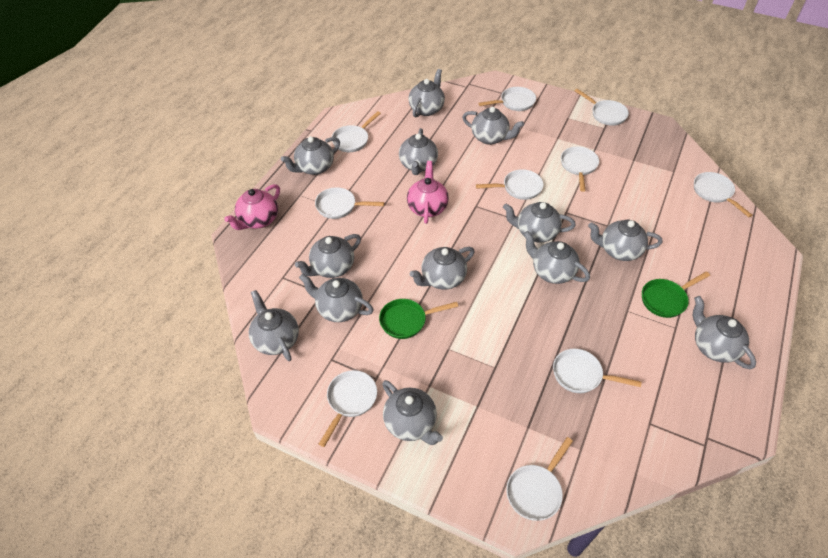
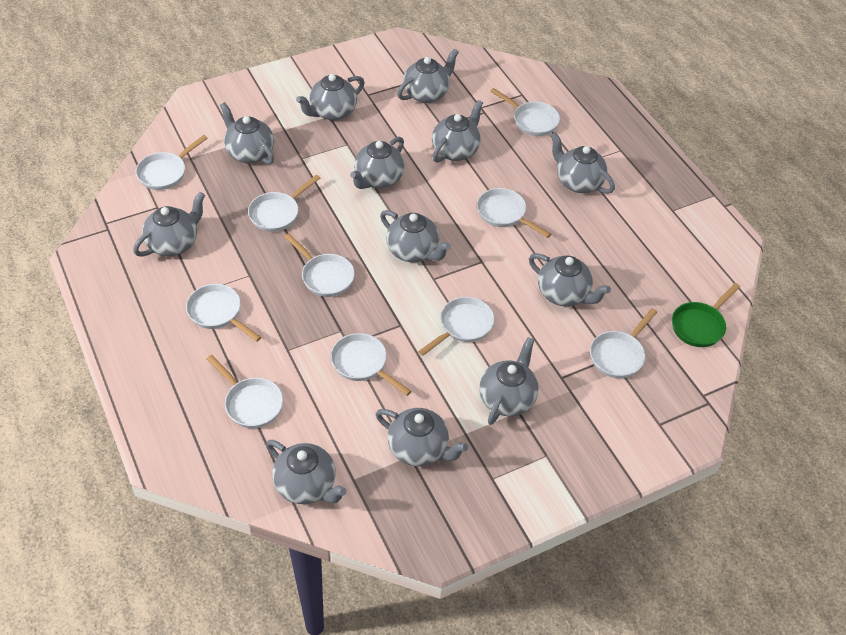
green pan: 2 -> 1
grey teapot: 13 -> 12
pink teapot: 2 -> 0

